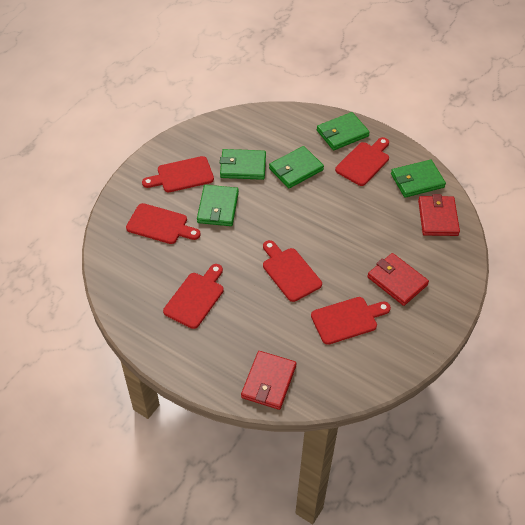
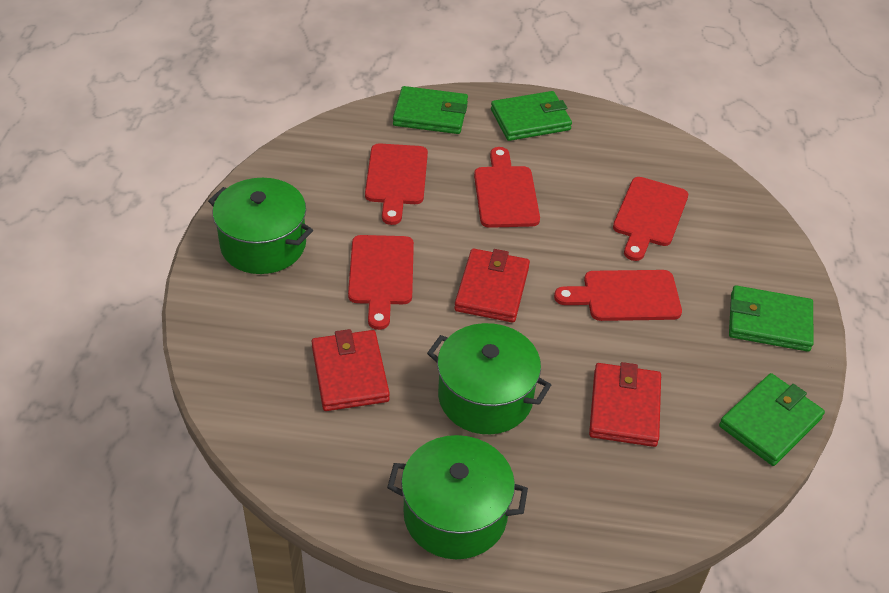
green pot: 0 -> 3
green wallet: 5 -> 4
red cutting board: 6 -> 5

